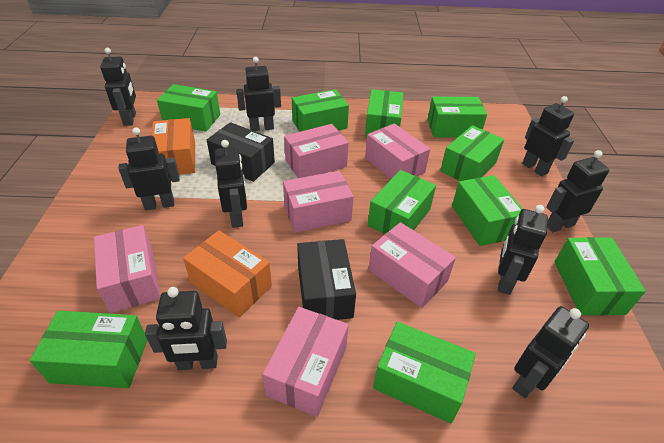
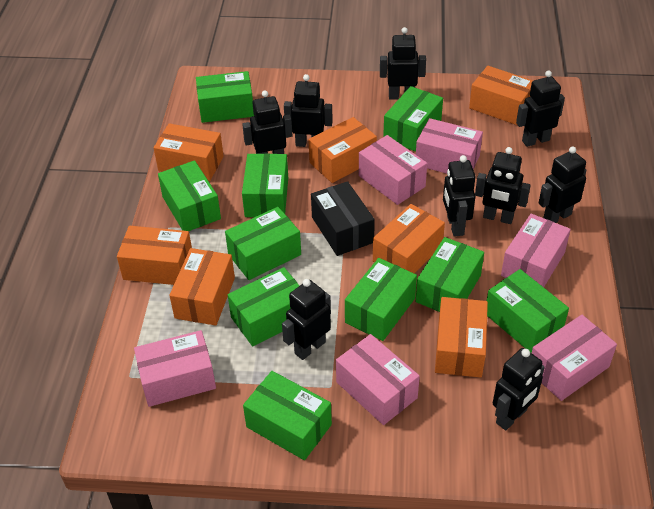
black box: 2 -> 1
orange box: 2 -> 7

